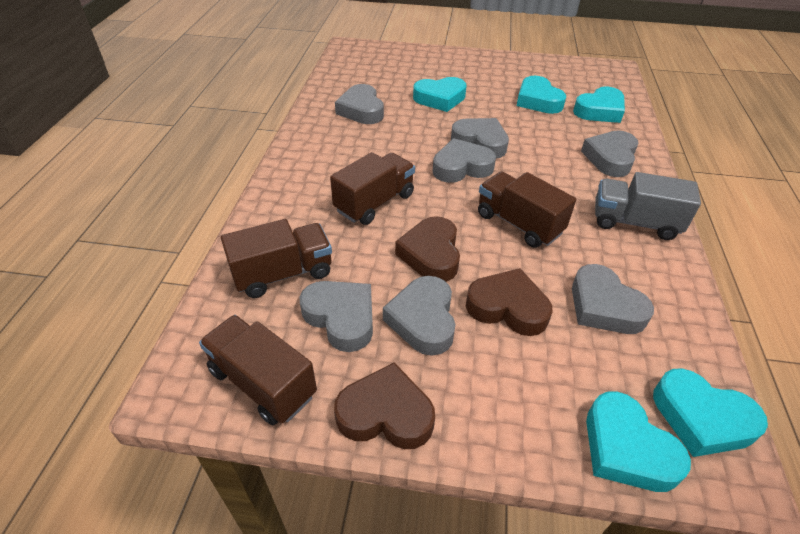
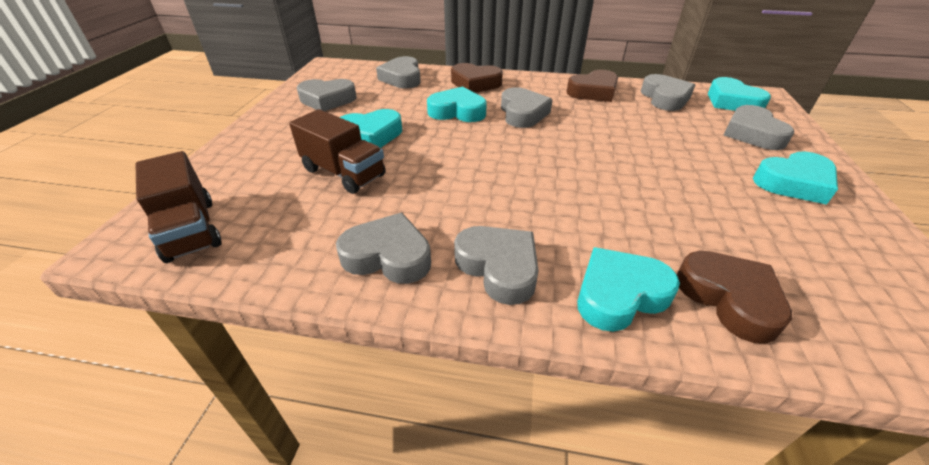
brown truck: 4 -> 2
grey truck: 1 -> 0

